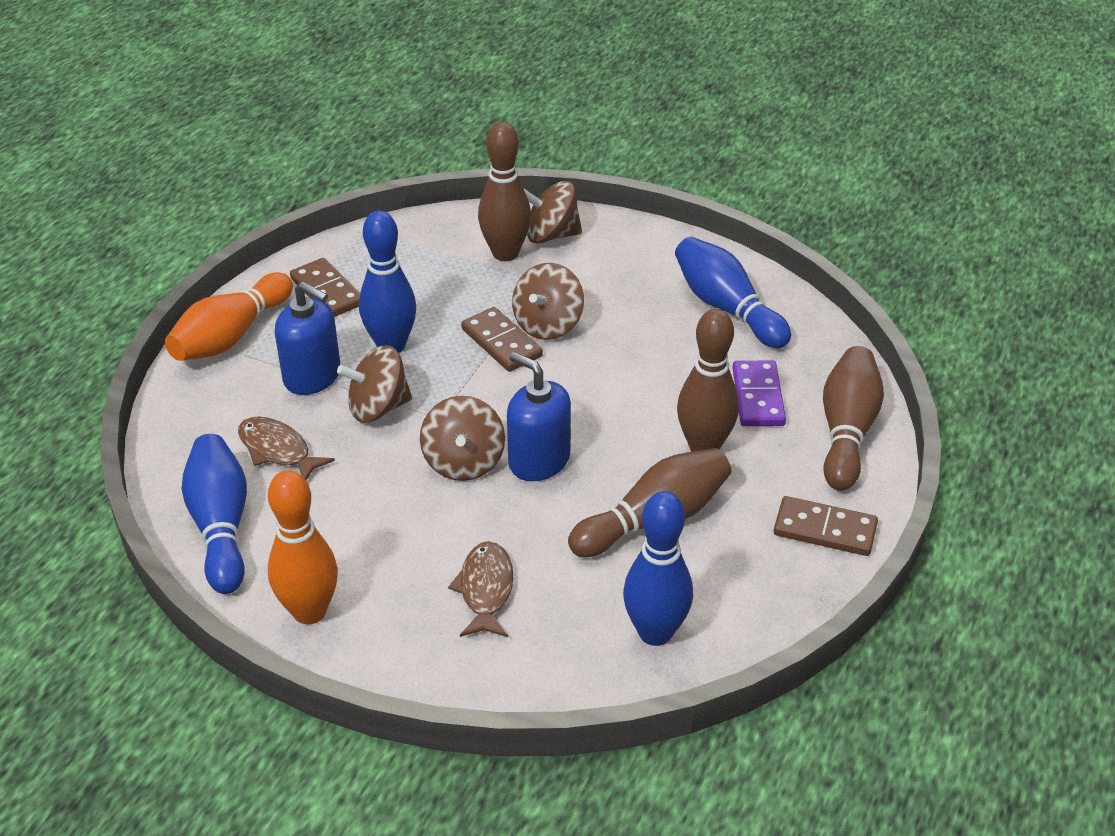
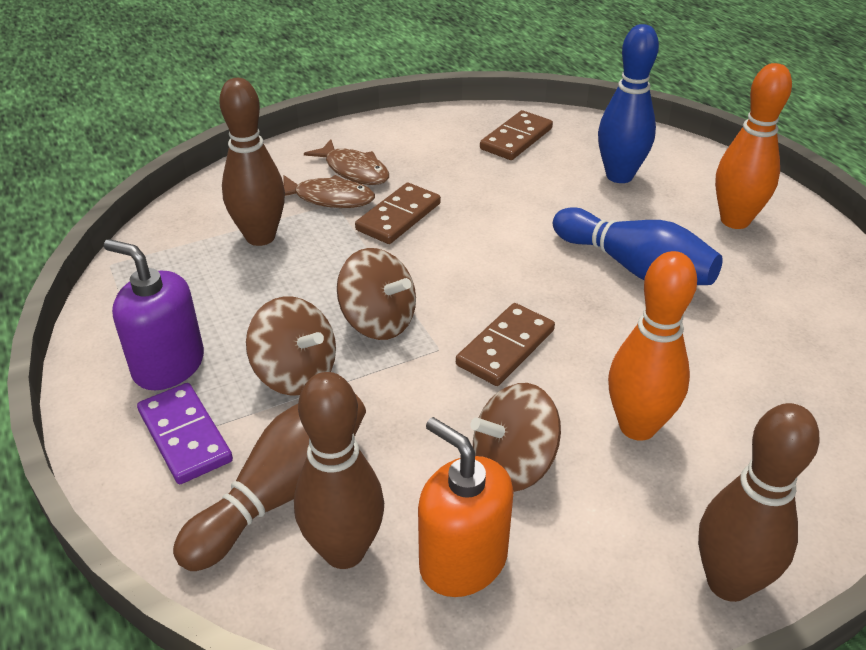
blue bowling pin: 4 -> 2
blue soap dispenser: 2 -> 0
brown spinning top: 4 -> 3
orange soap dispenser: 0 -> 1
purple soap dispenser: 0 -> 1

